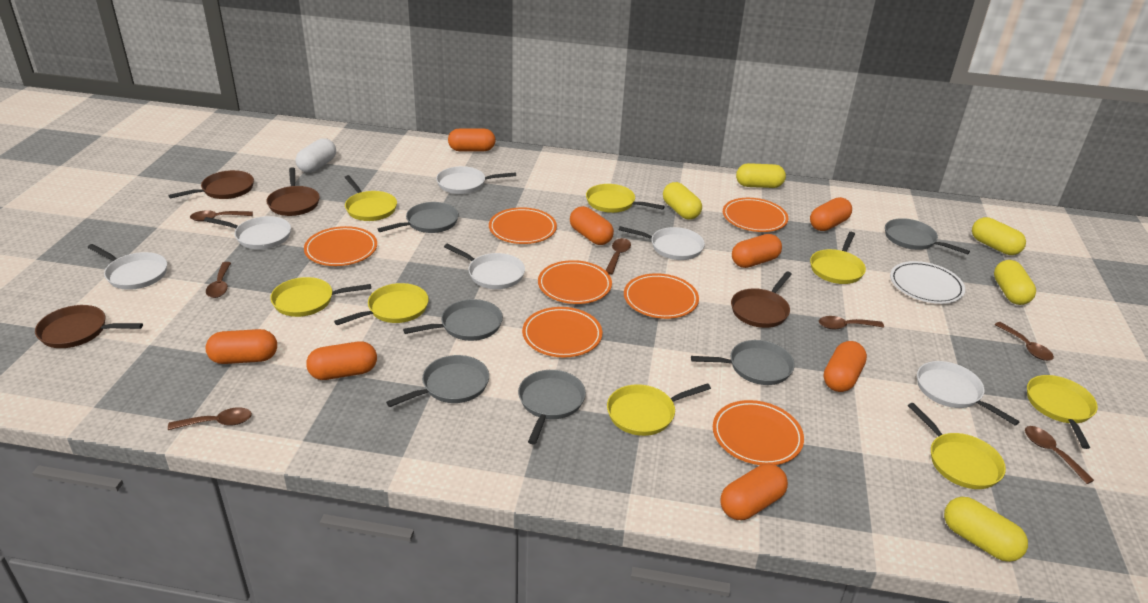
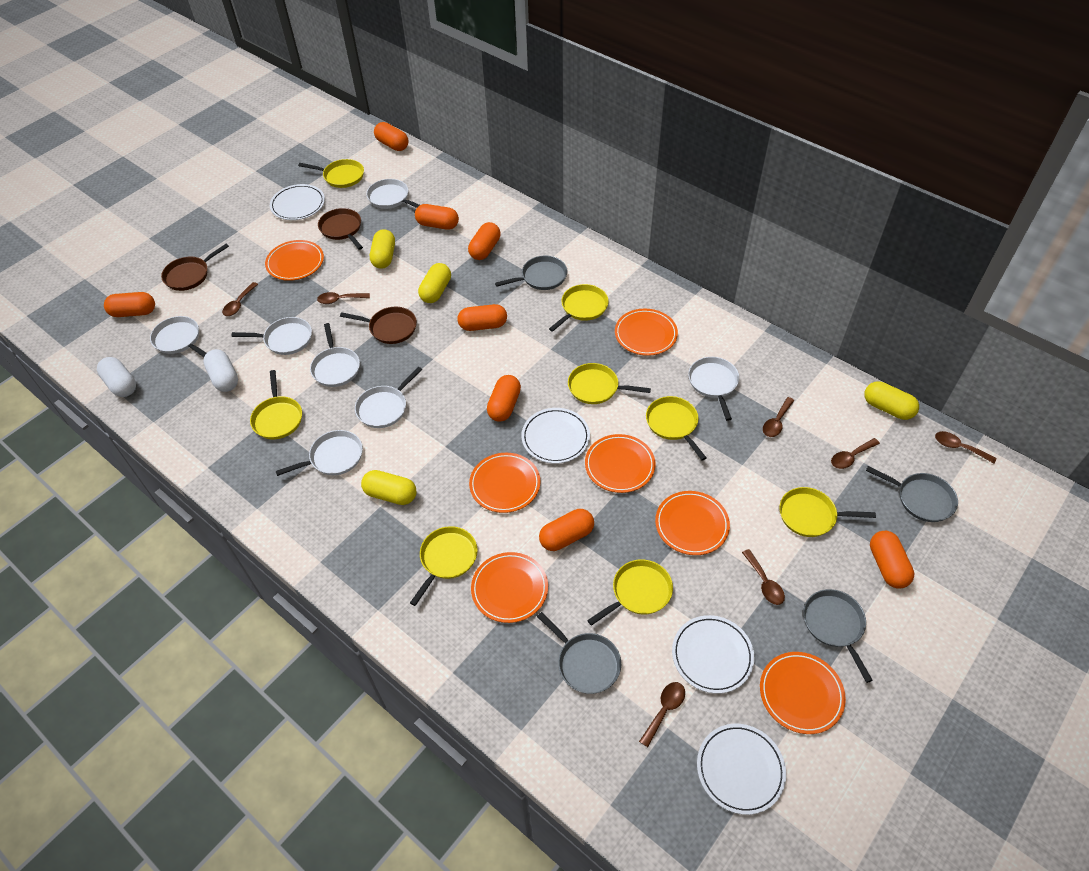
brown pan: 4 -> 3
grey pan: 6 -> 4
white capsule: 1 -> 2
white pan: 6 -> 7
white plate: 1 -> 4
yellow capsule: 5 -> 4

